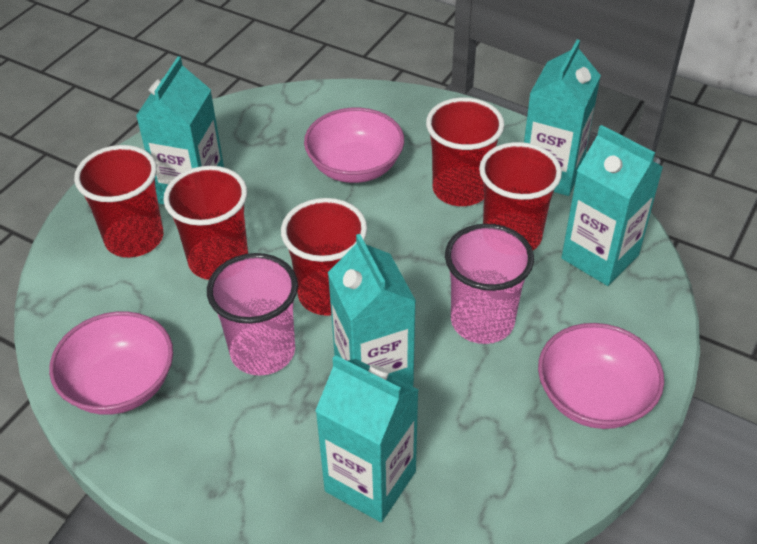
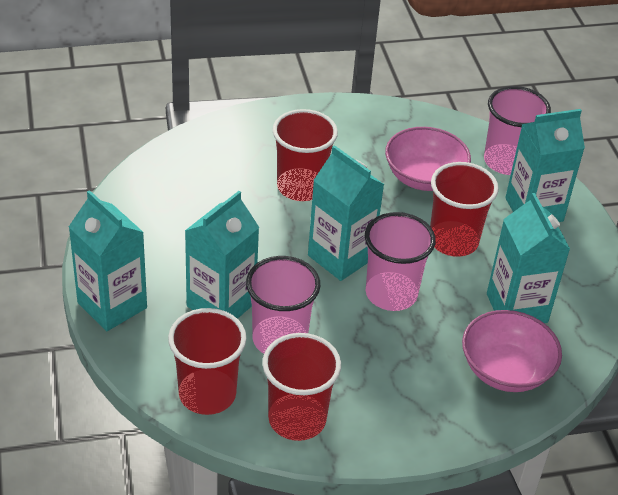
pink bowl: 3 -> 2
pink cup: 2 -> 3
red cup: 5 -> 4

